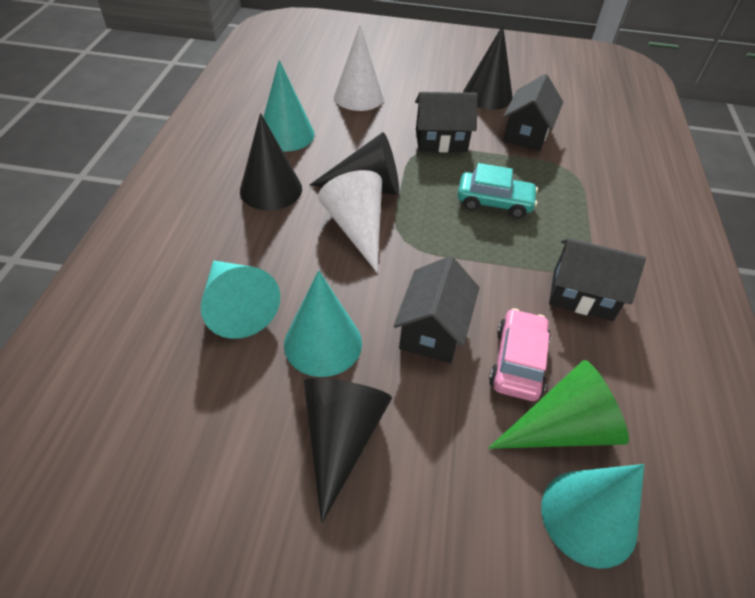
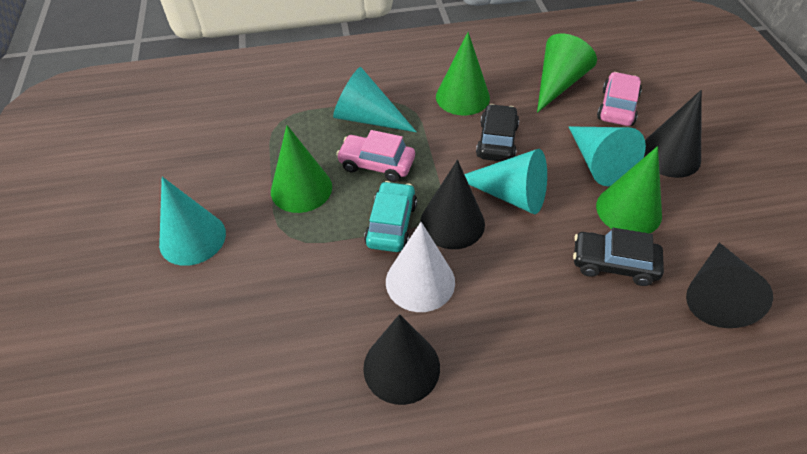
black car: 0 -> 2
black house: 4 -> 0
green cone: 1 -> 4
pink car: 1 -> 2
white cone: 2 -> 1

